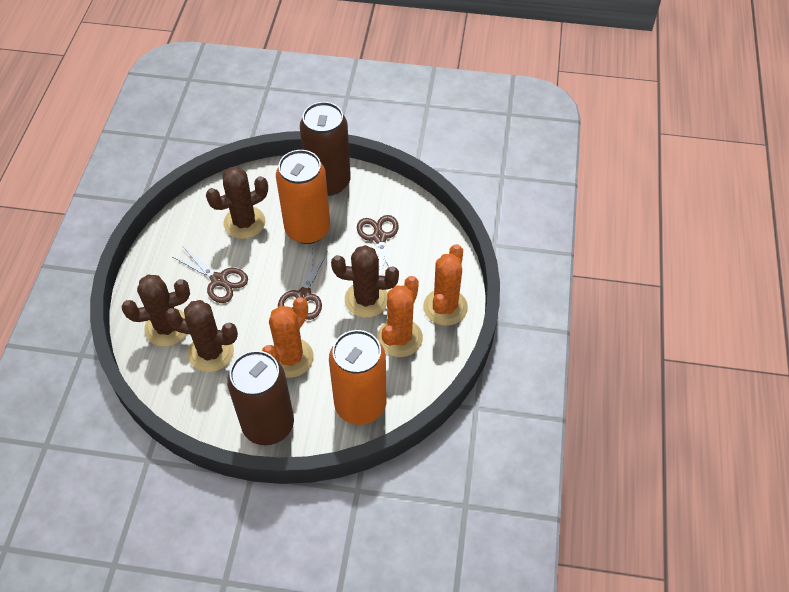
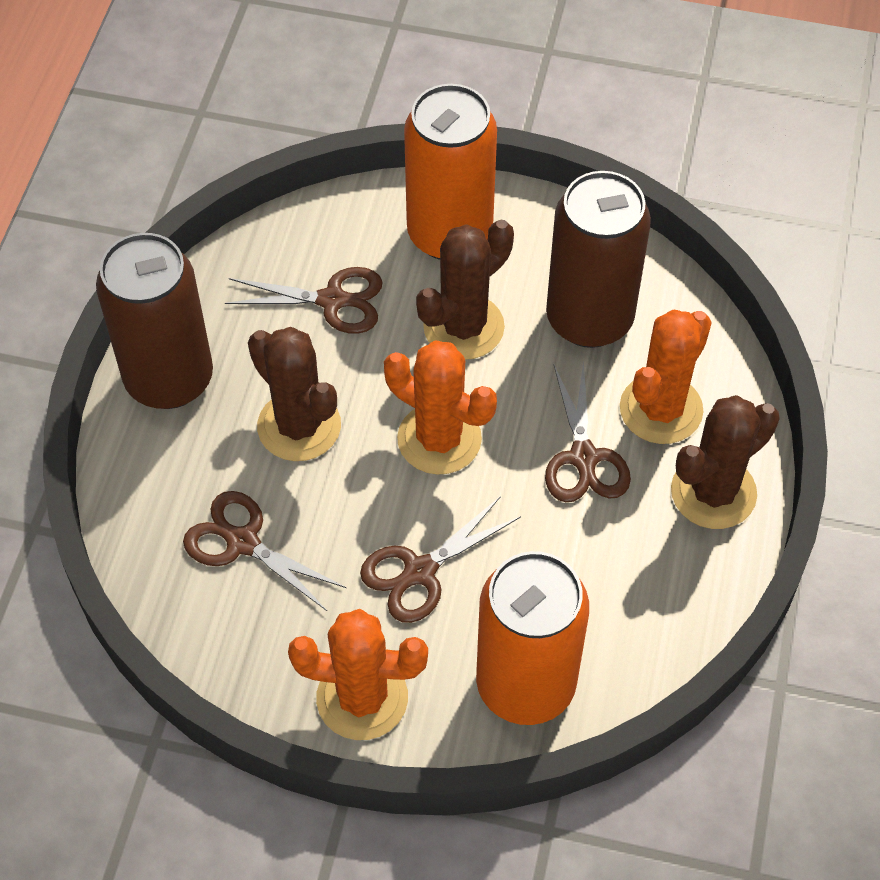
brown cactus: 4 -> 3
brown scissors: 3 -> 4

